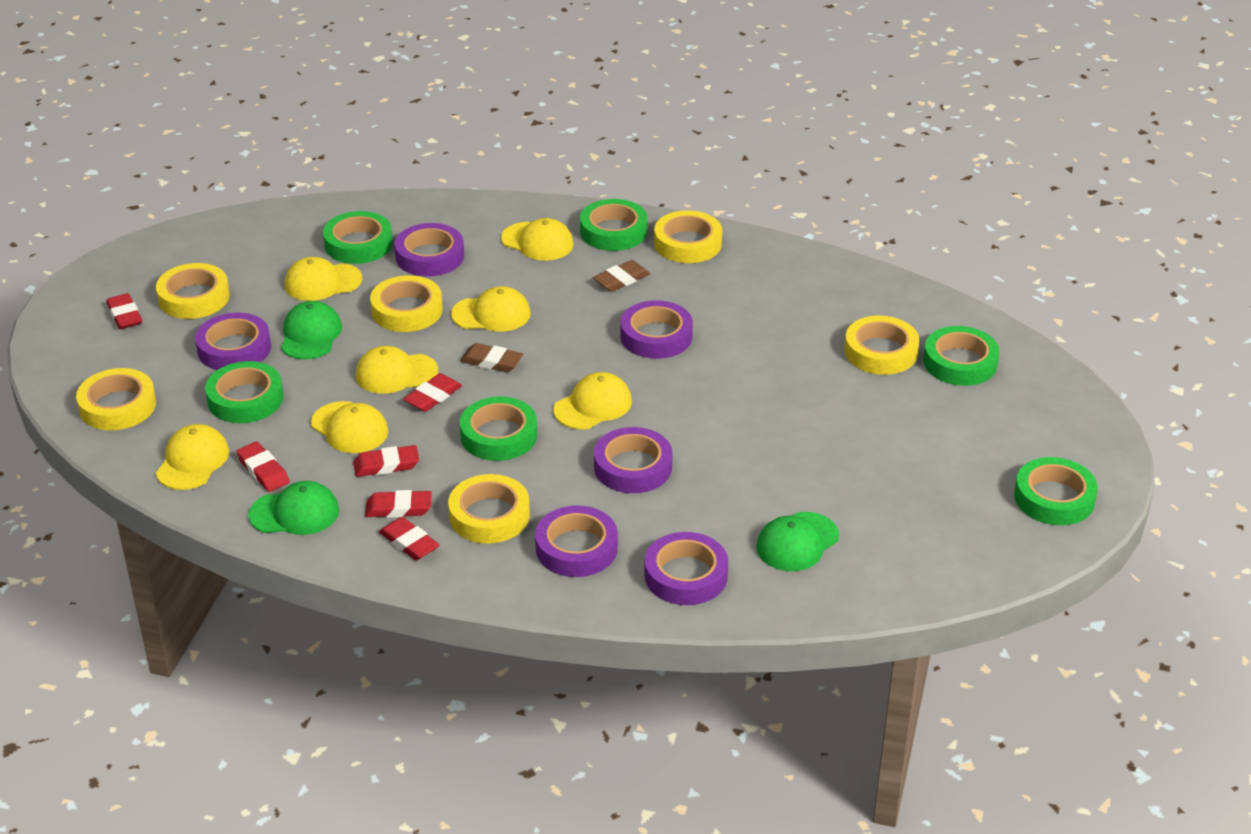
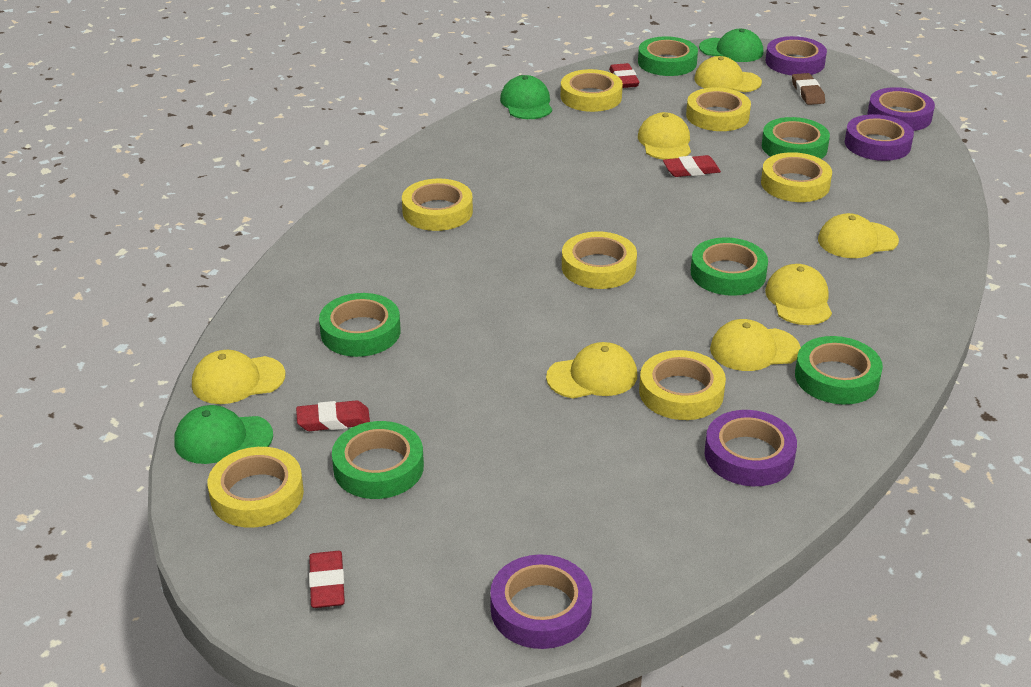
brown eraser: 2 -> 1
purple tape: 6 -> 5
red eraser: 6 -> 4
yellow tape: 6 -> 7

